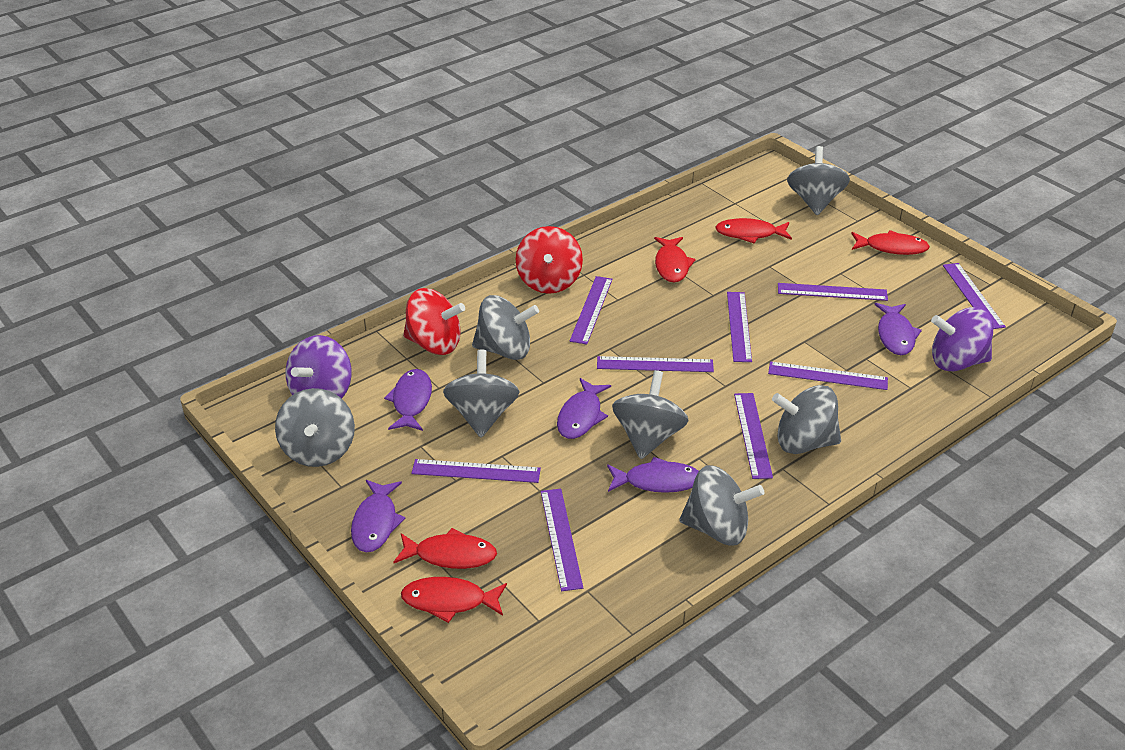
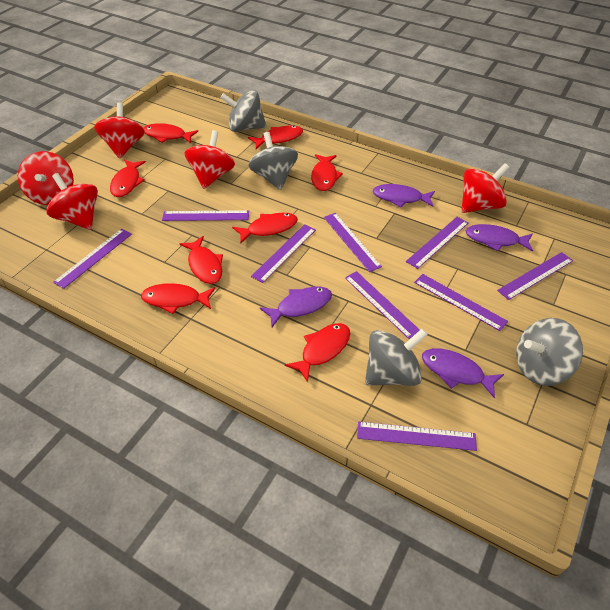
grey spinning top: 7 -> 4
purple fish: 5 -> 4
purple spinning top: 2 -> 0
red fish: 5 -> 8
red spinning top: 2 -> 5

